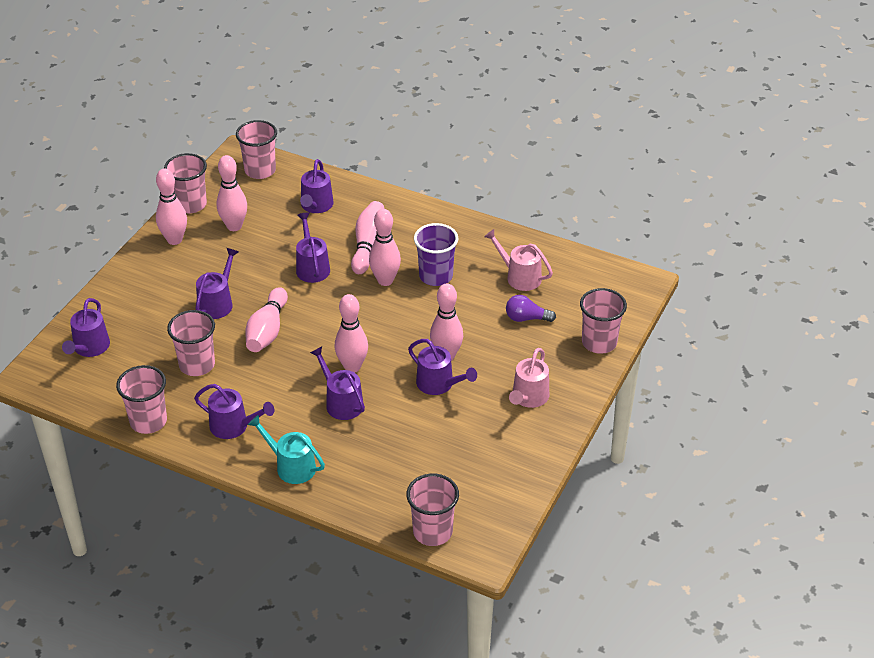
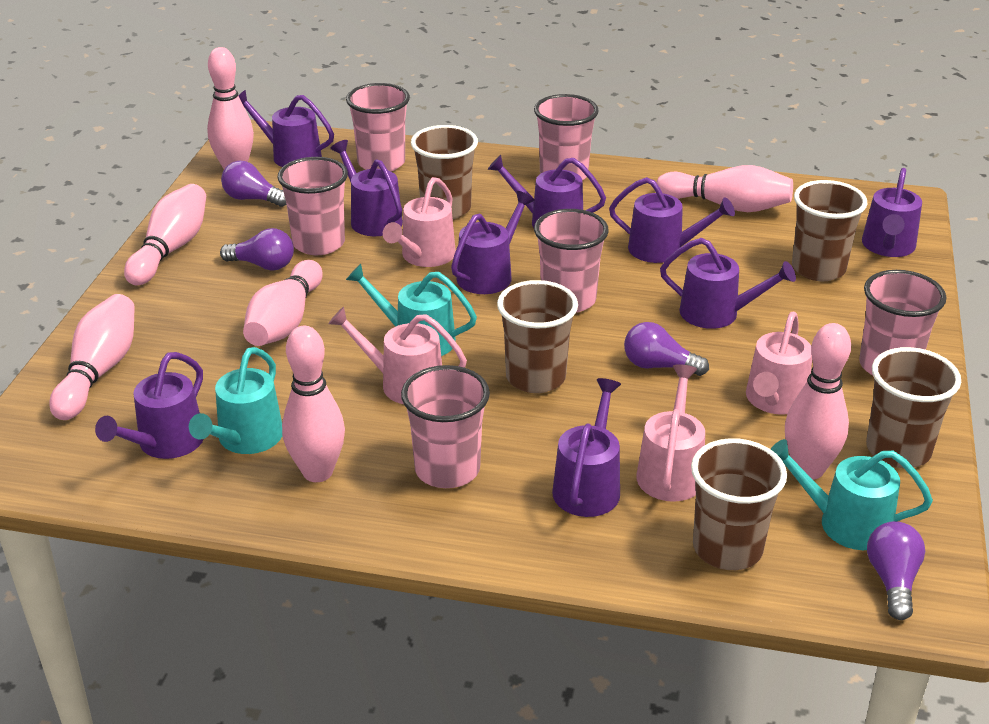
brown cup: 0 -> 5
pink watering can: 2 -> 4
purple cup: 1 -> 0
purple light bulb: 1 -> 4
purple watering can: 7 -> 9
turquoise watering can: 1 -> 3

